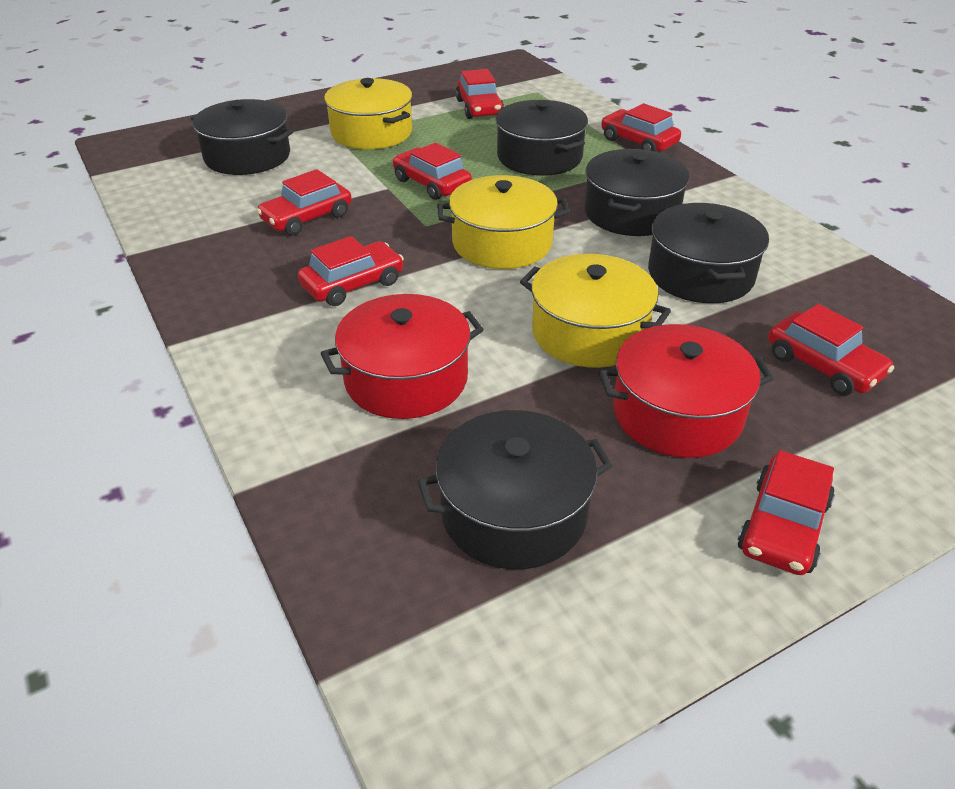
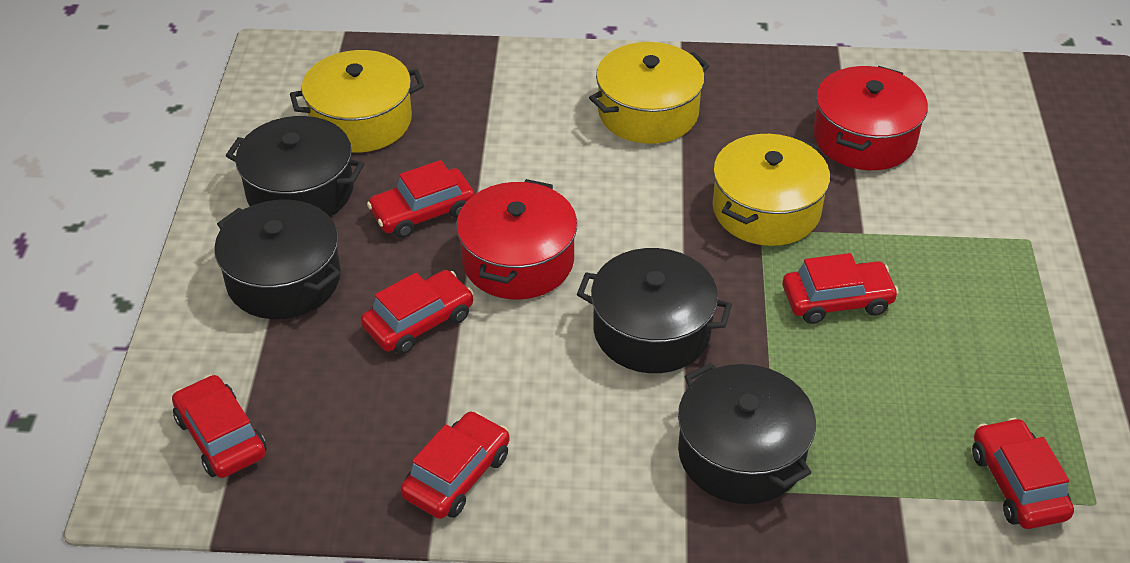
black pot: 5 -> 4
red car: 7 -> 6

